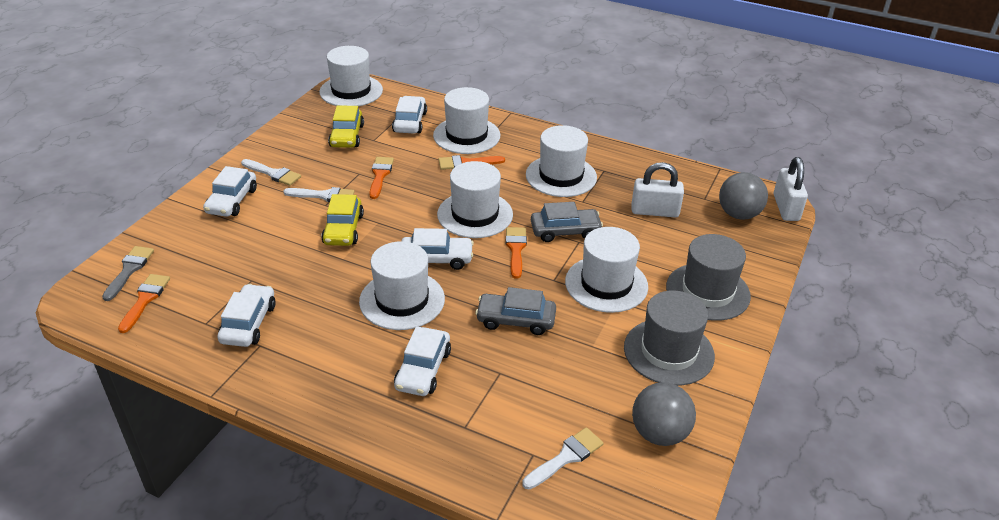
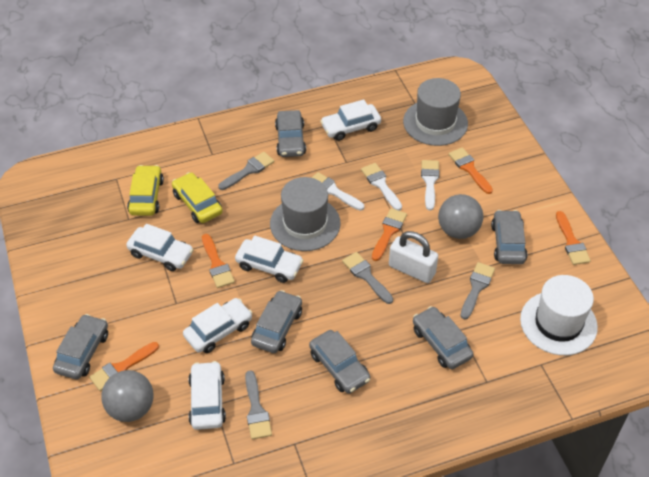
grey brush: 1 -> 4
grey car: 2 -> 6
orange brush: 4 -> 5
white hat: 6 -> 1
white padlock: 2 -> 1

